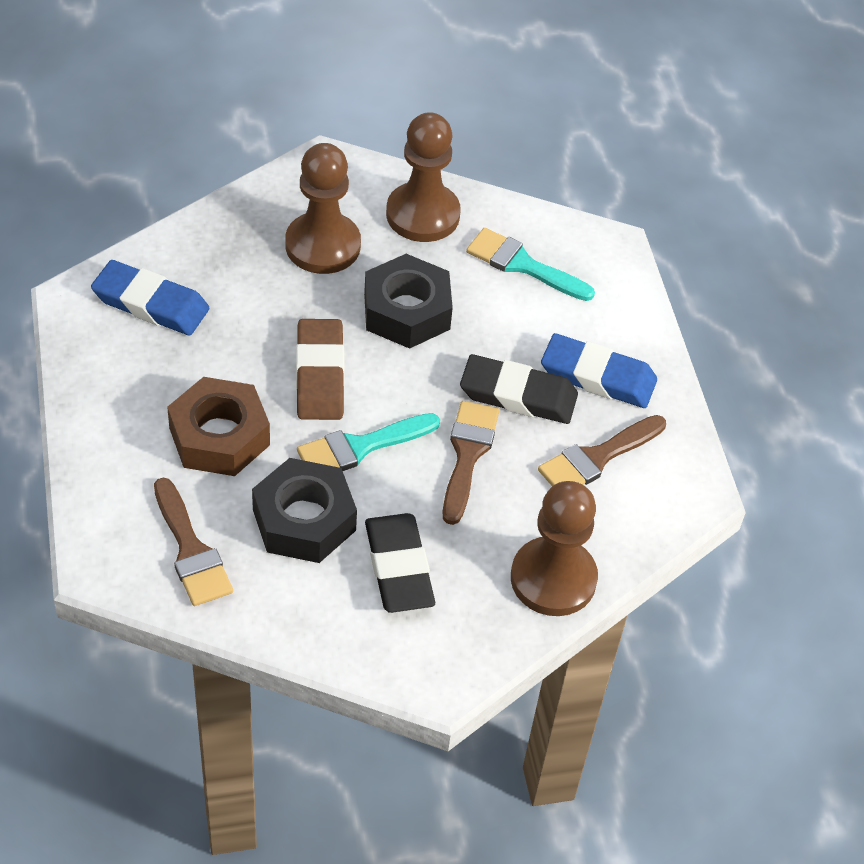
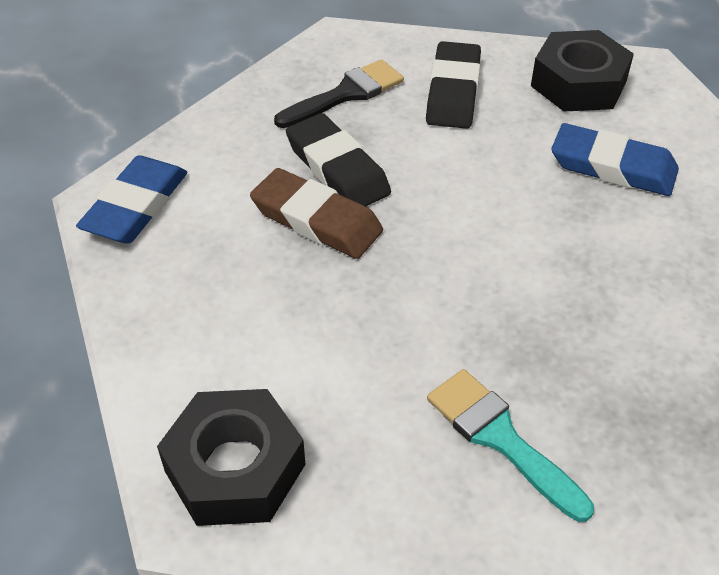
black brush: 0 -> 1
brown brush: 3 -> 0
brown nut: 1 -> 0
brown pawn: 3 -> 0
turquoise brush: 2 -> 1

